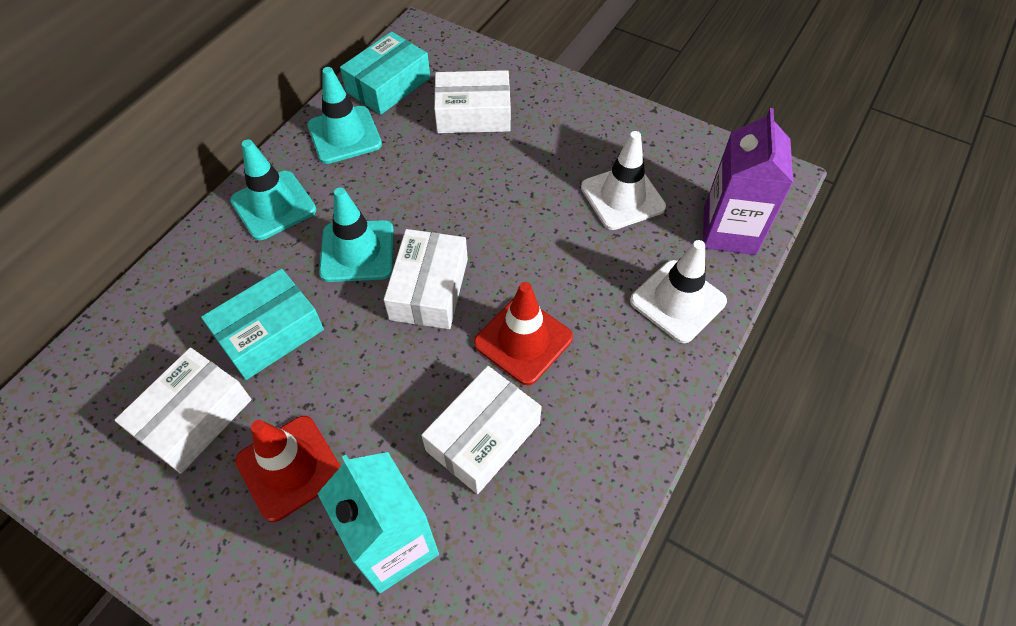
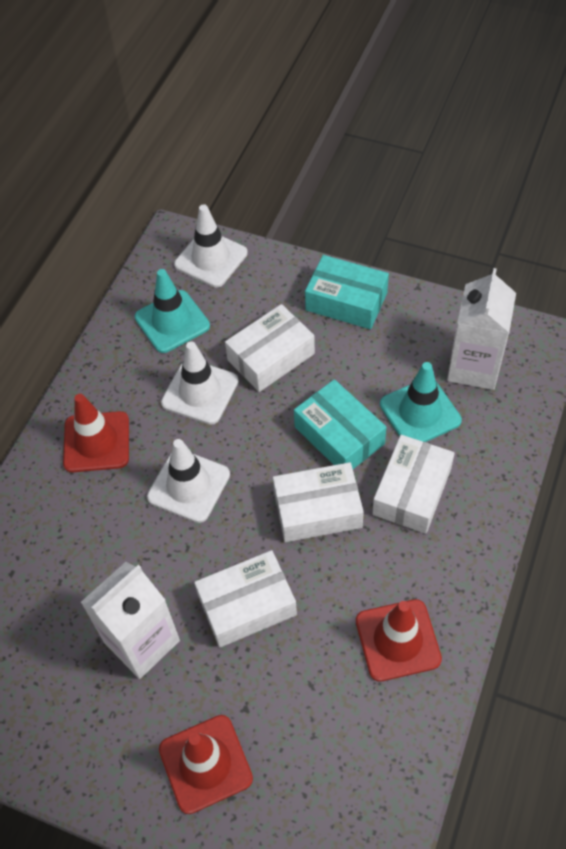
purple carton: 1 -> 0
red traffic cone: 2 -> 3
turquoise carton: 1 -> 0
turquoise traffic cone: 3 -> 2
white carton: 0 -> 2
white traffic cone: 2 -> 3

